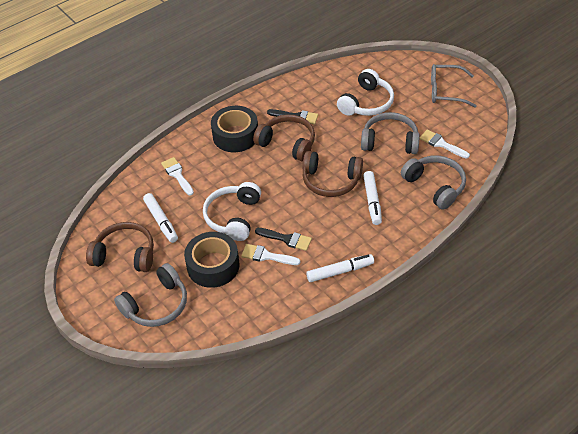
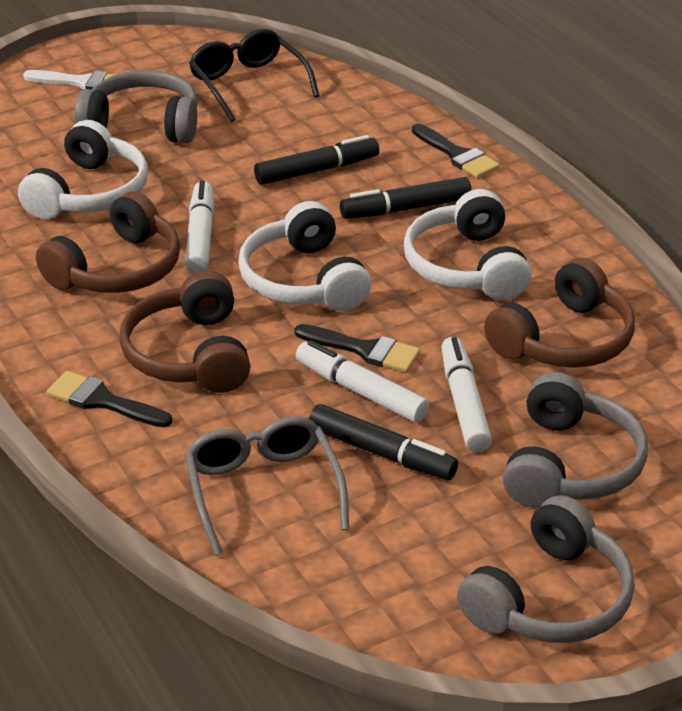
black brush: 2 -> 3
black glasses: 0 -> 1
black marker: 0 -> 3
black tape: 2 -> 0
white brush: 3 -> 1
white headphones: 2 -> 3

